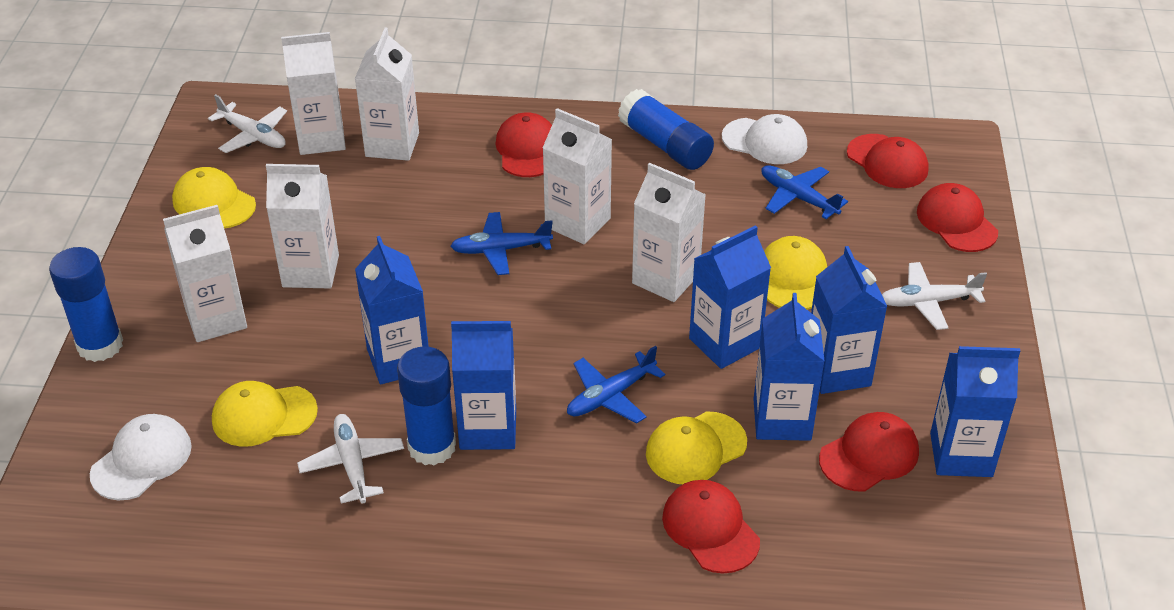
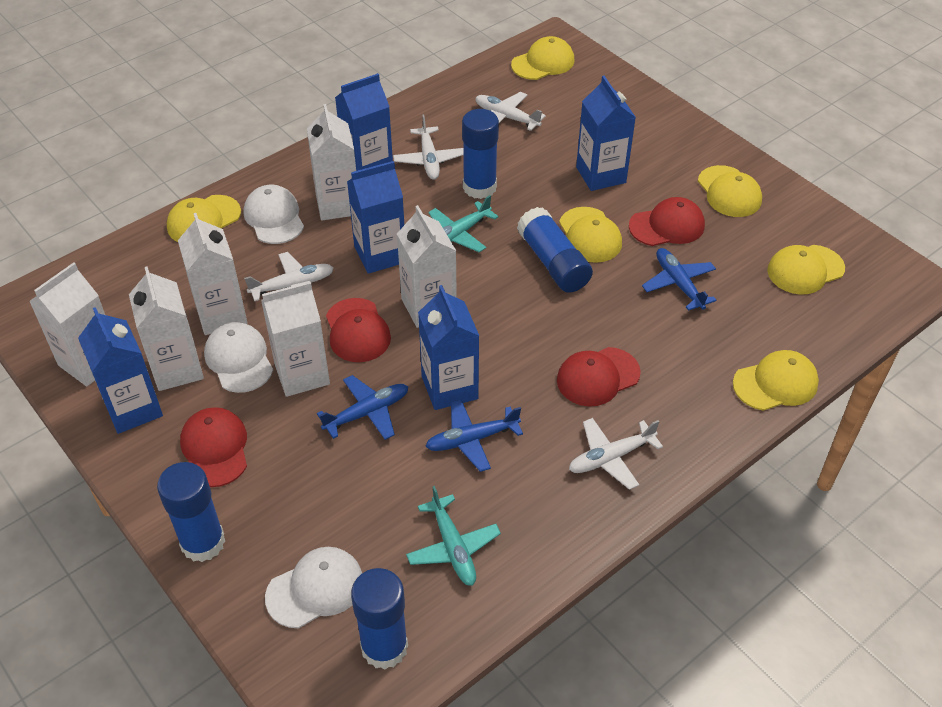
blue carton: 6 -> 5
blue glue stick: 3 -> 4
red cap: 5 -> 4
turquoise plane: 0 -> 2
white cap: 2 -> 3
white plane: 3 -> 4
yellow cap: 4 -> 6

